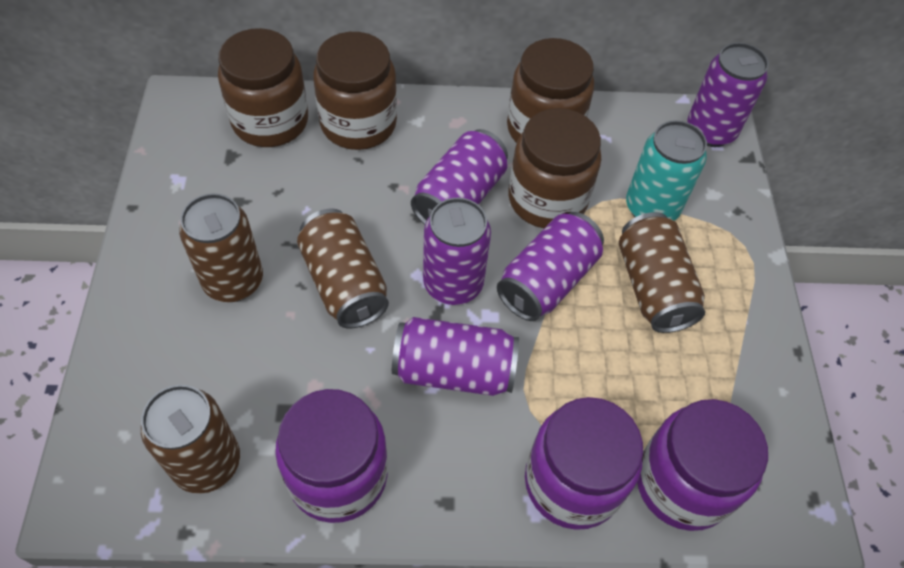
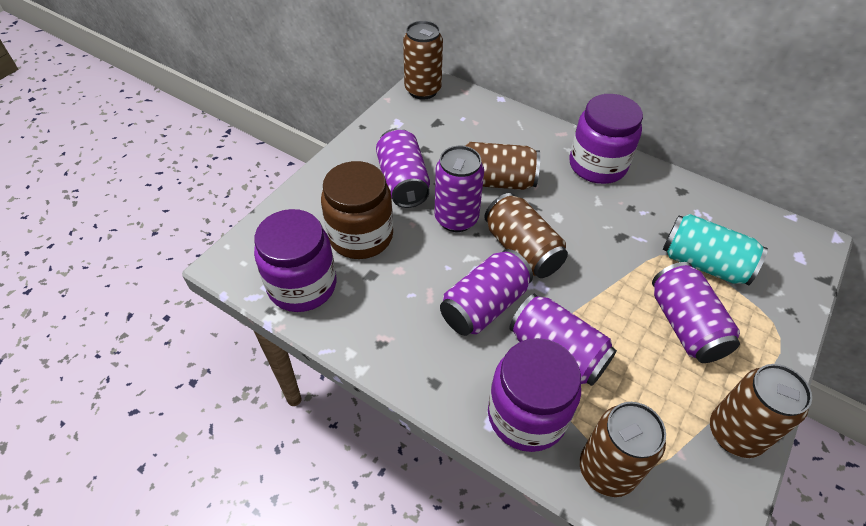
brown can: 4 -> 5
brown jar: 4 -> 1

